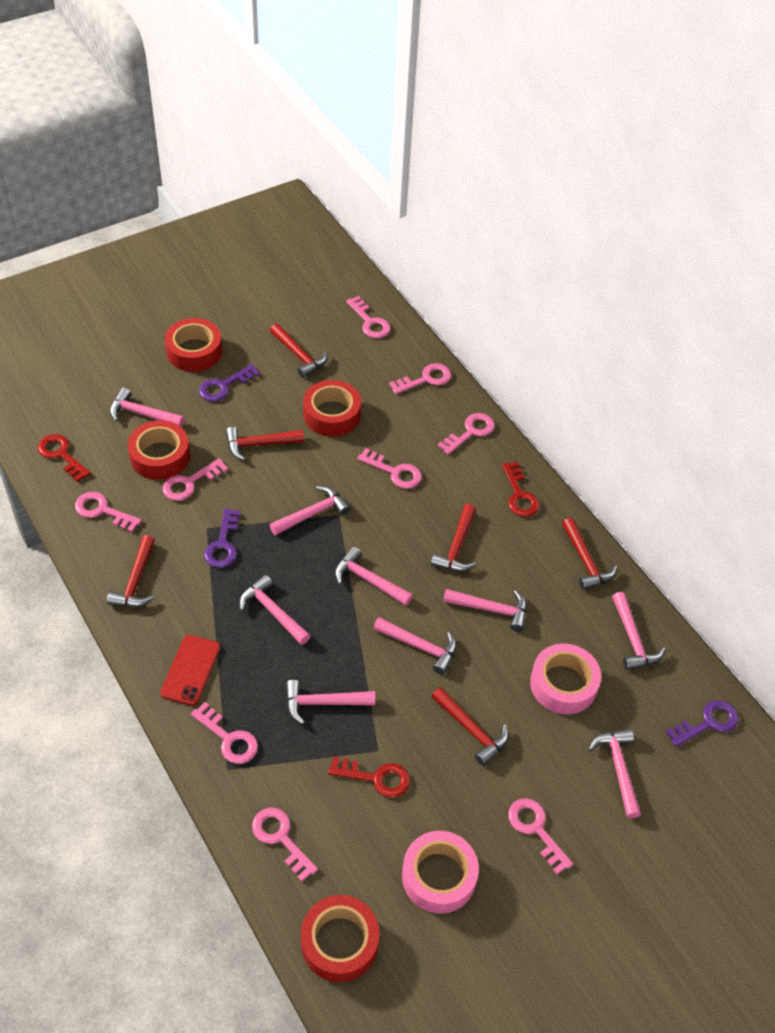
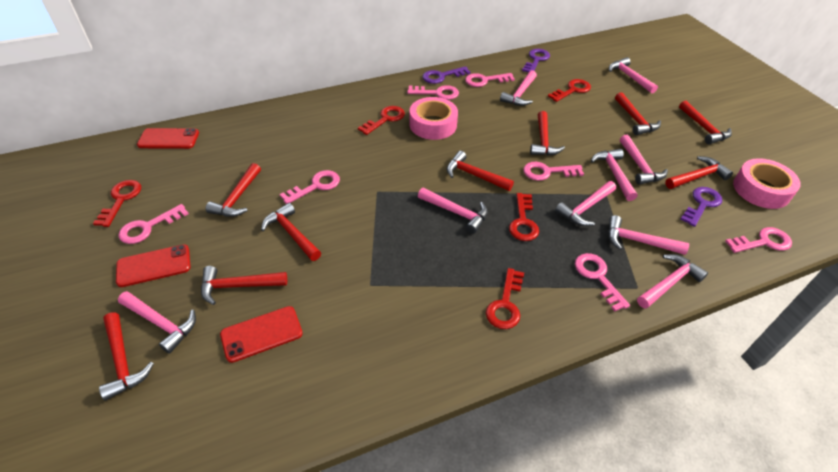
pink key: 9 -> 7
red hammer: 6 -> 9
red key: 3 -> 5
red phone: 1 -> 3
red tape: 4 -> 0

